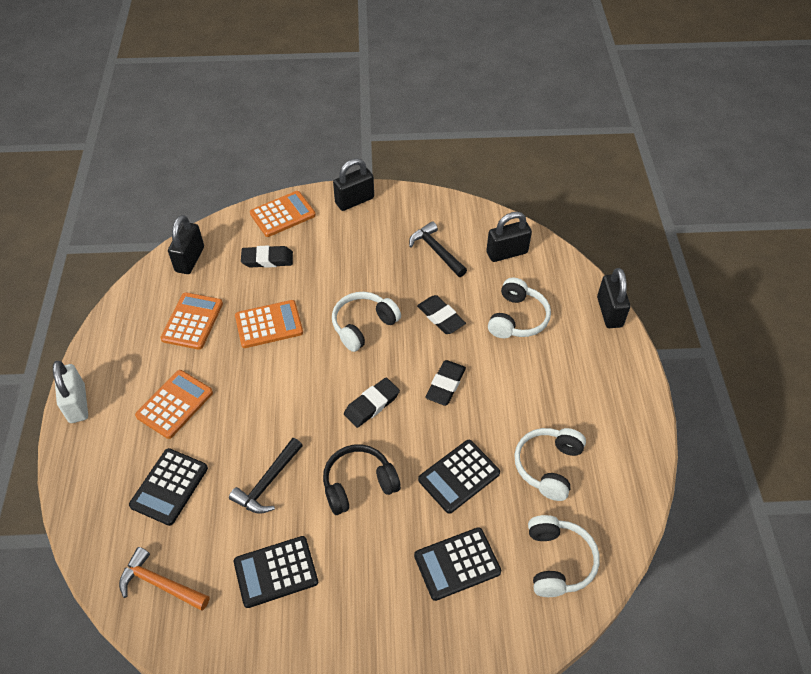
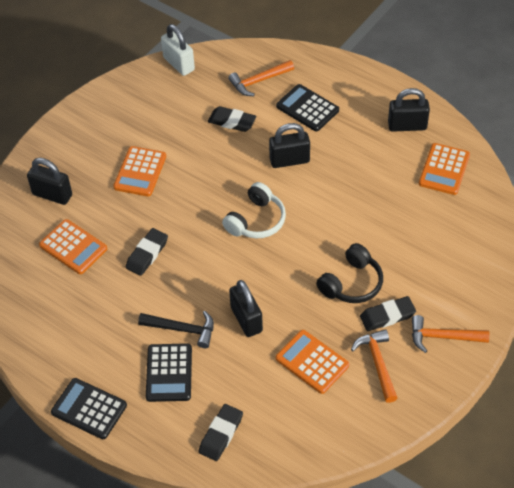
black calculator: 4 -> 3
black hammer: 2 -> 1
orange hammer: 1 -> 3
white headphones: 4 -> 1

